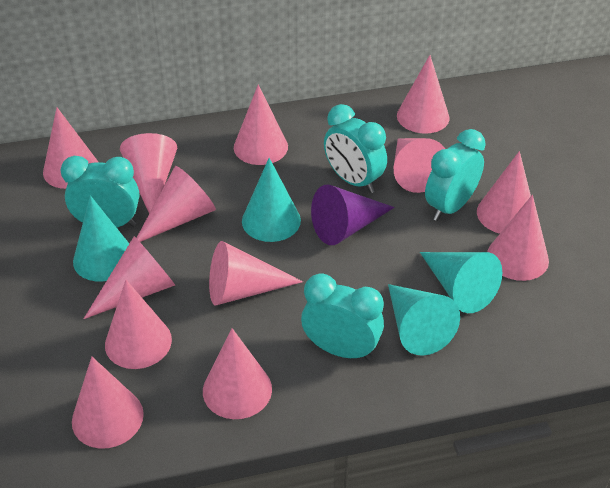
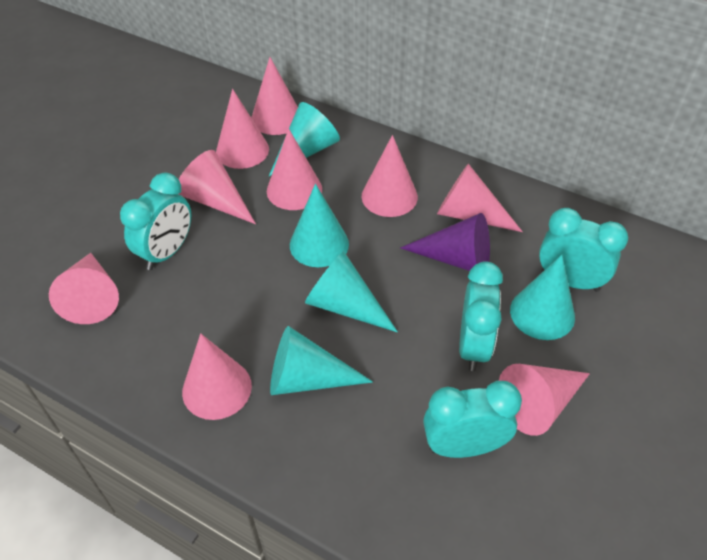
pink cone: 13 -> 9
turquoise cone: 4 -> 5

